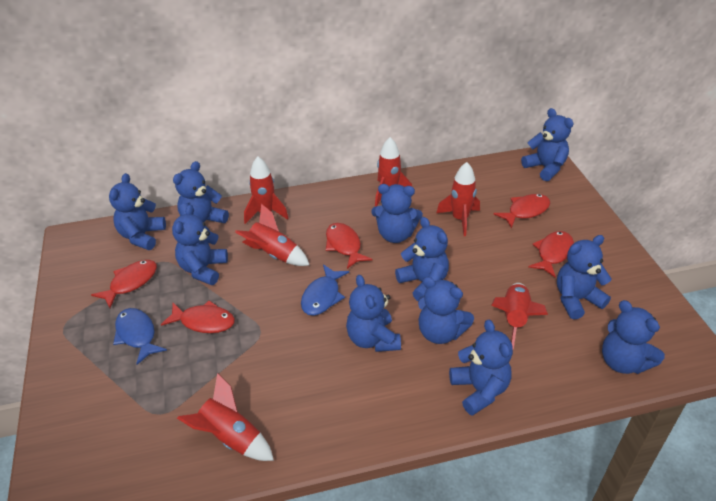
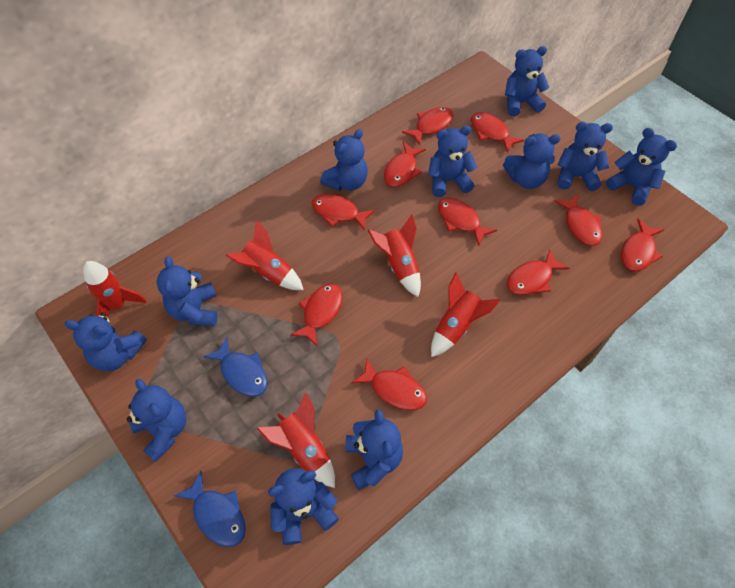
red fish: 5 -> 10
red rocket: 6 -> 5

